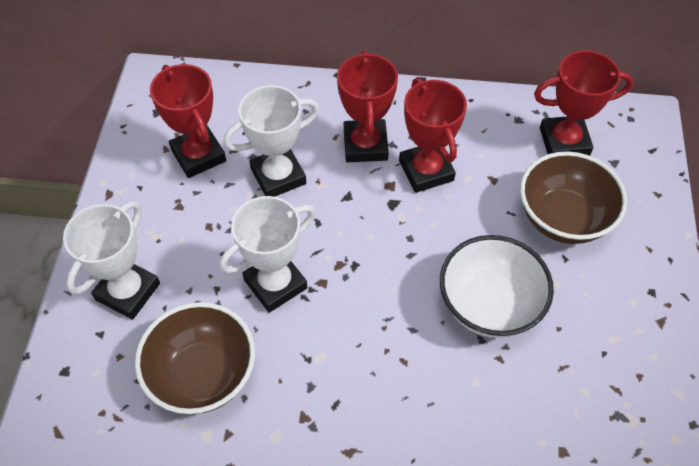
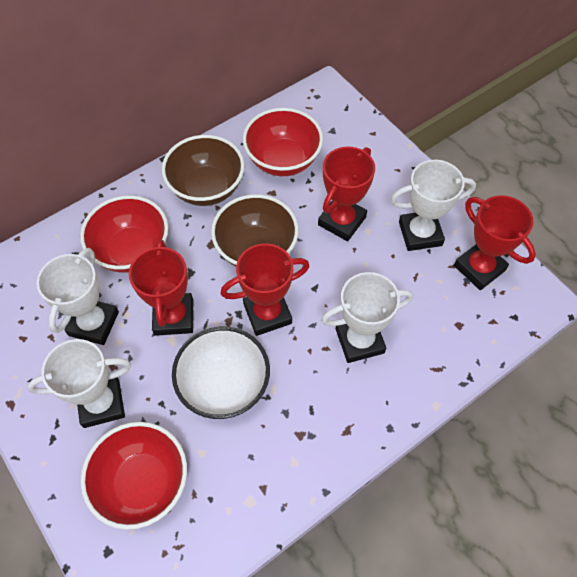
red bowl: 0 -> 3
white trophy: 3 -> 4

